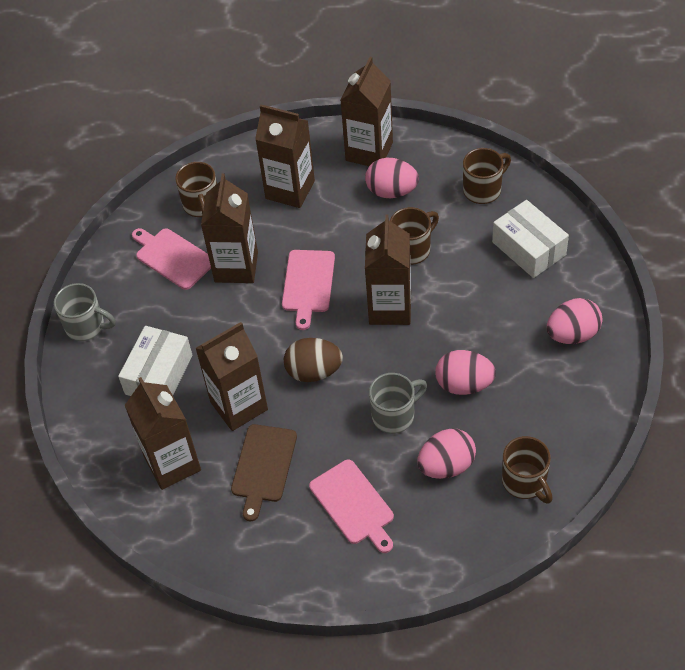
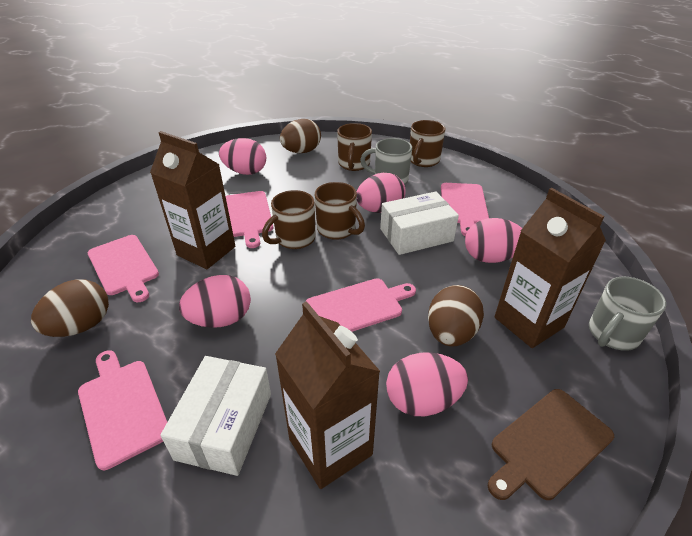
brown carton: 6 -> 3
brown egg: 1 -> 3
pink cutting board: 3 -> 5
pink egg: 4 -> 5

